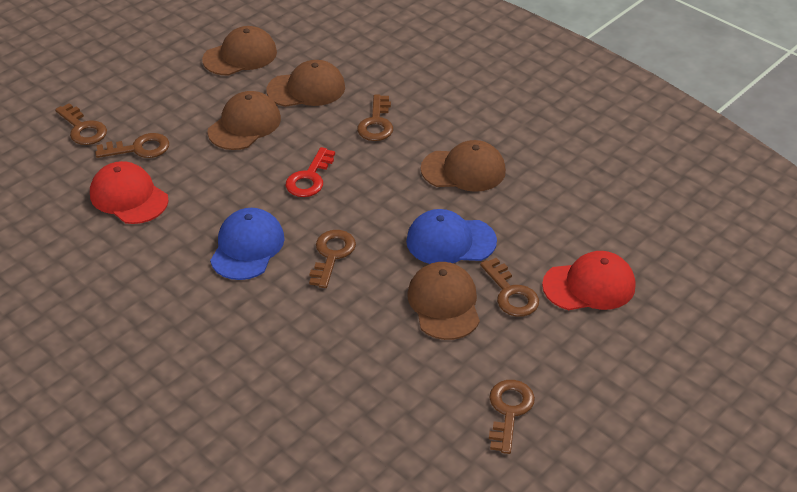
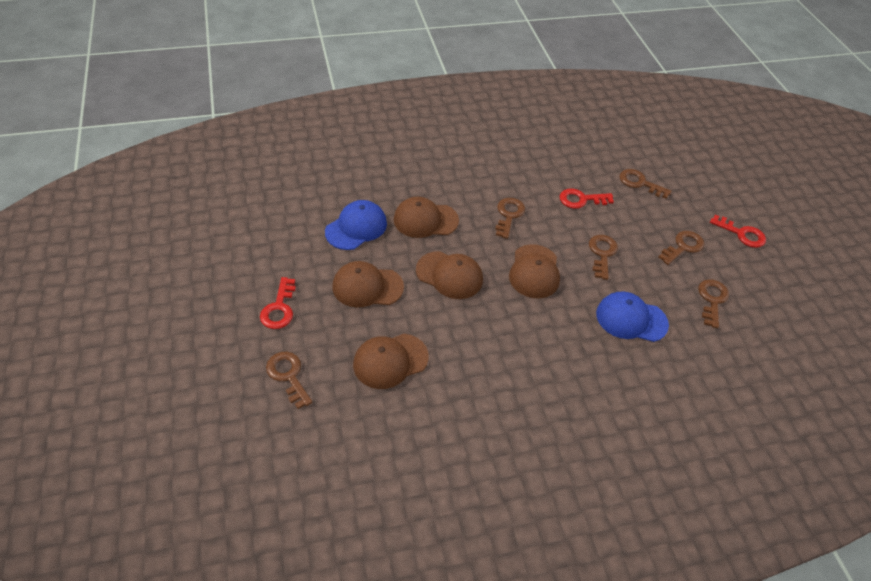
red cap: 2 -> 0
red key: 1 -> 3

